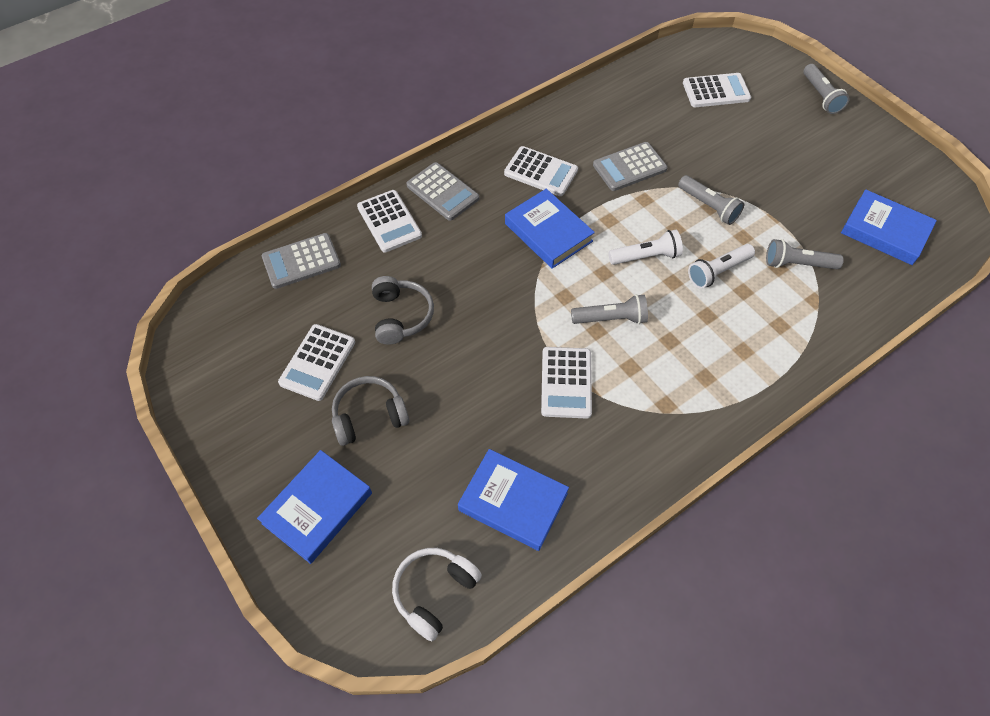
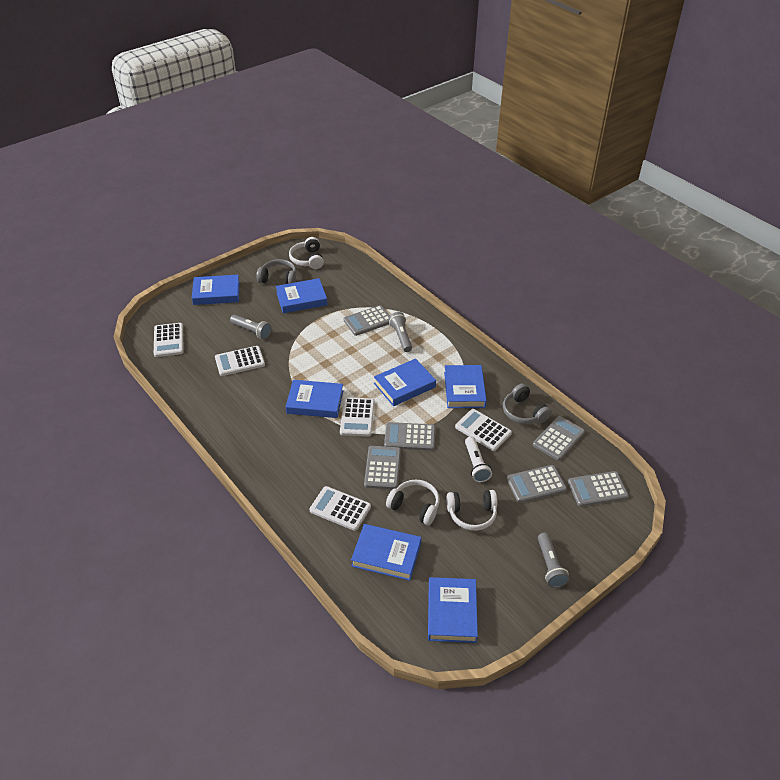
blue book: 4 -> 7
grey calculator: 3 -> 6
grey flashlight: 4 -> 3
white flashlight: 2 -> 1
white headphones: 1 -> 3

